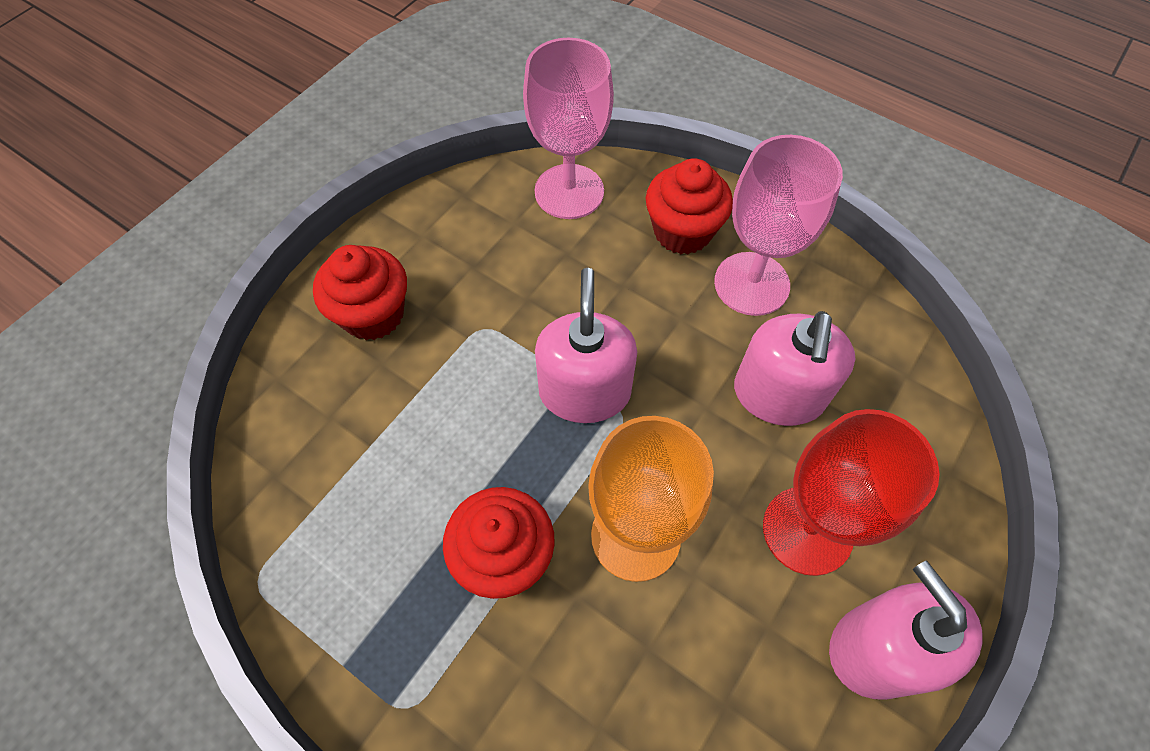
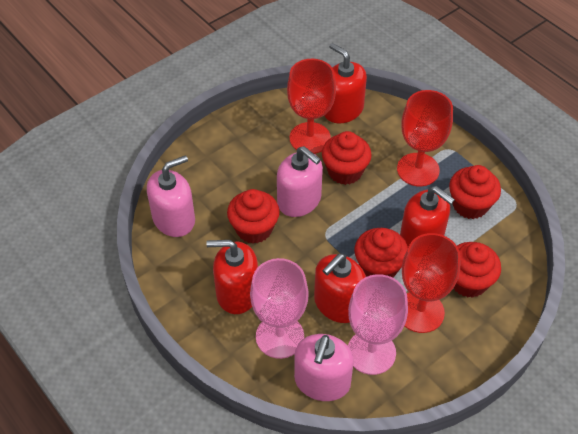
orange goblet: 1 -> 0
red cupcake: 3 -> 5
red goblet: 1 -> 3
red soap dispenser: 0 -> 4

